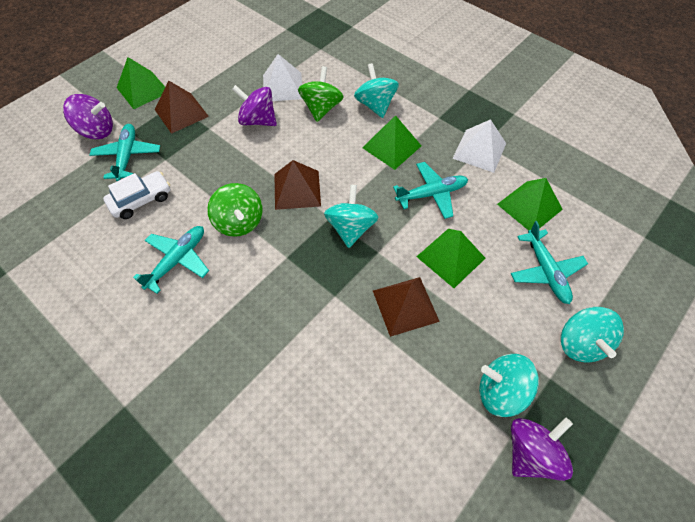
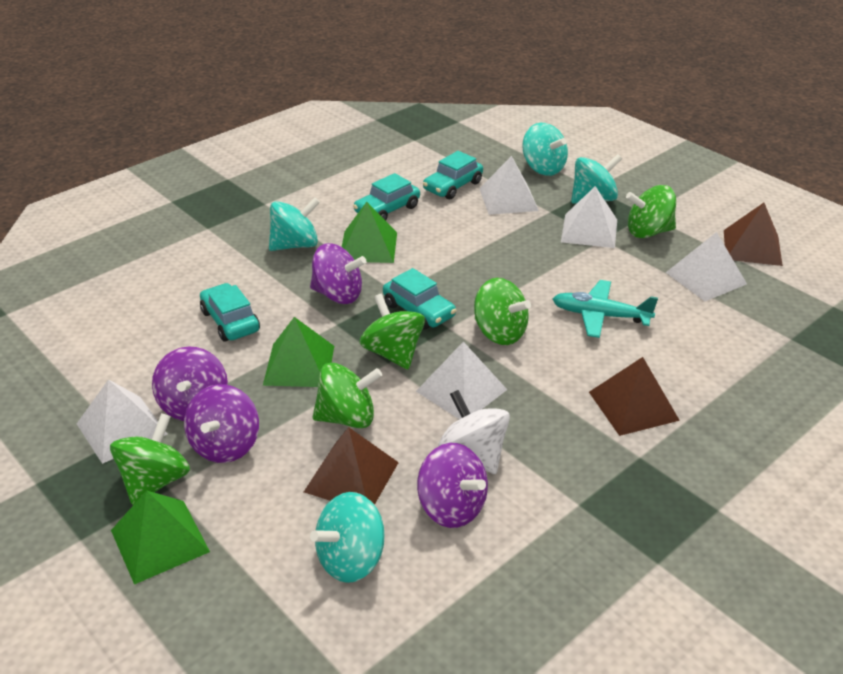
green pyramid: 4 -> 3
green spinning top: 2 -> 5
purple spinning top: 3 -> 4
turquoise car: 0 -> 4
turquoise plane: 4 -> 1
white car: 1 -> 0
white pyramid: 2 -> 5
white spinning top: 0 -> 1

